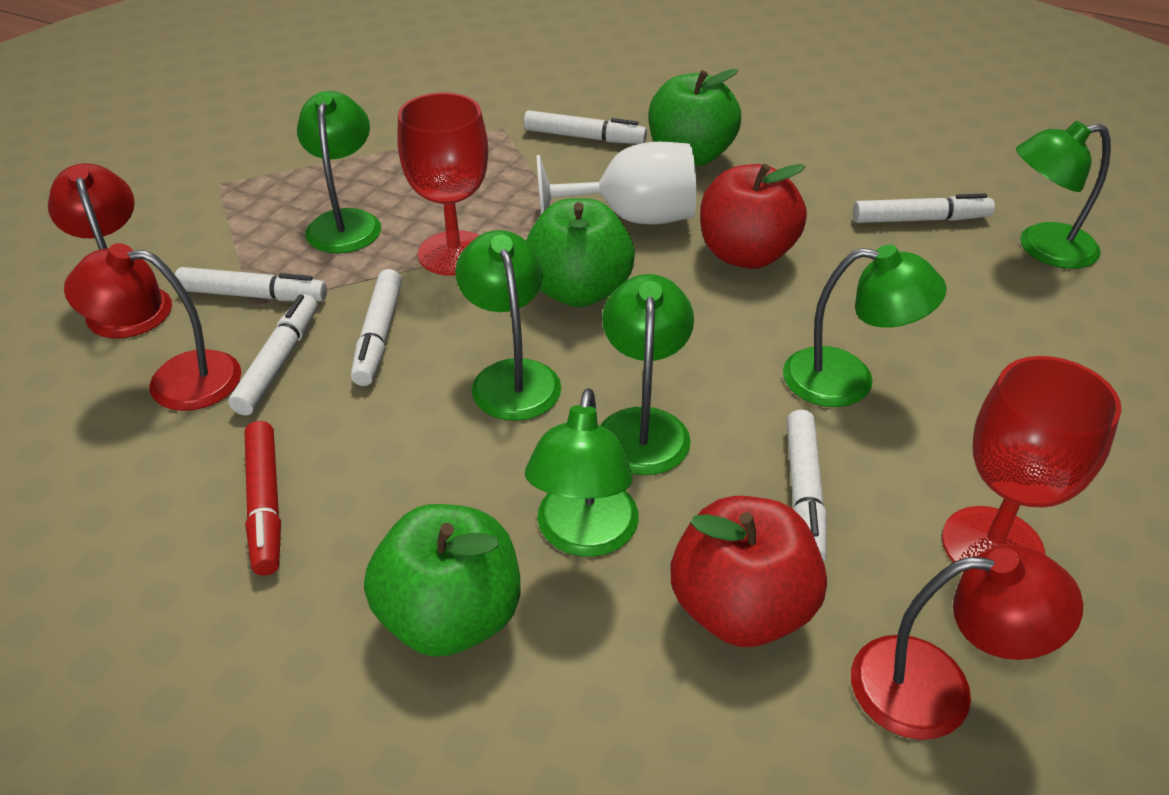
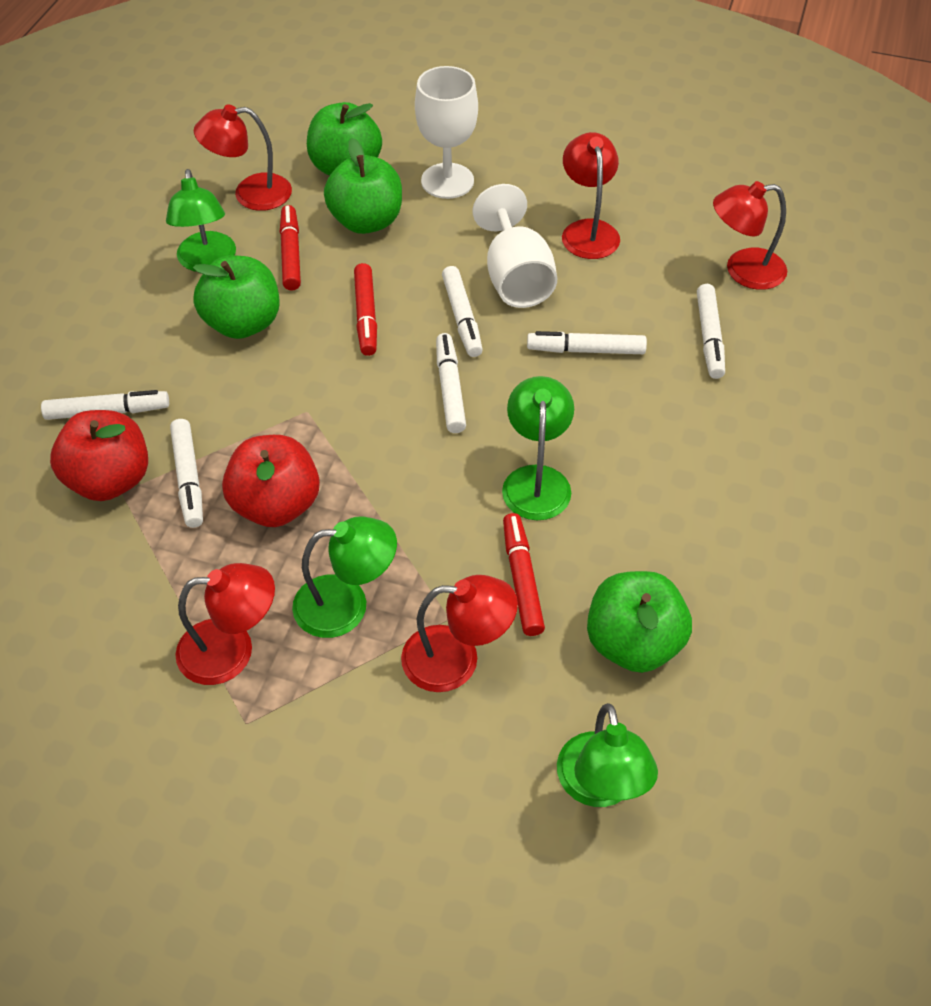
green apple: 3 -> 4
green lamp: 6 -> 4
red goblet: 2 -> 0
red lamp: 3 -> 5
red marker: 1 -> 3
white goblet: 1 -> 2

